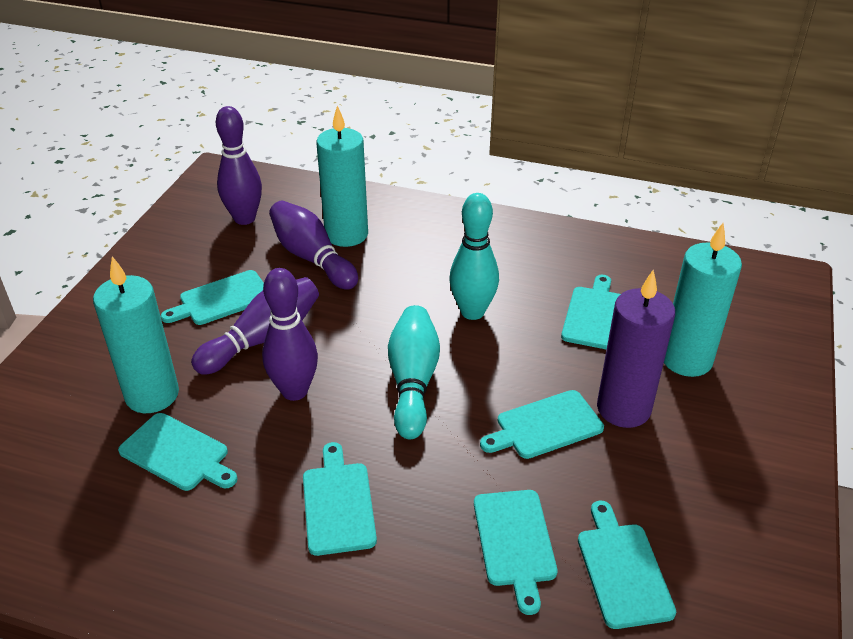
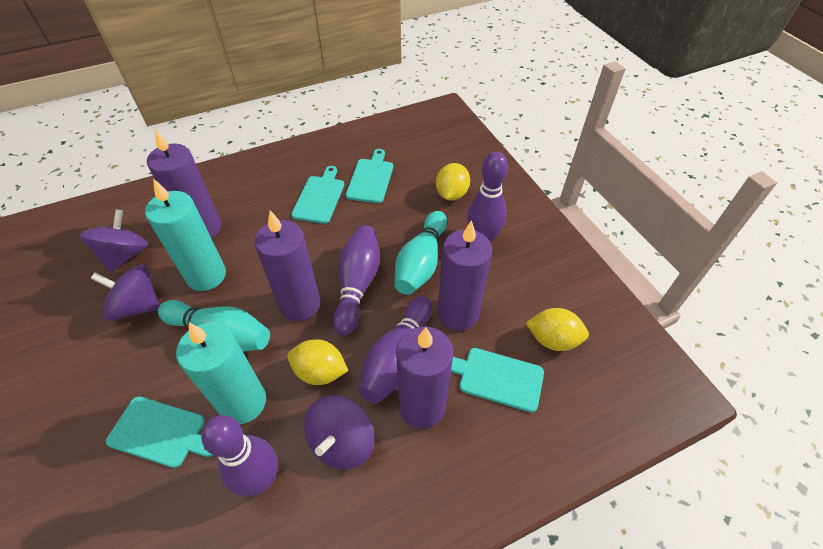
purple candle: 1 -> 4
purple spinning top: 0 -> 3
turquoise candle: 3 -> 2
turquoise cutting board: 7 -> 4
yellow lemon: 0 -> 3

